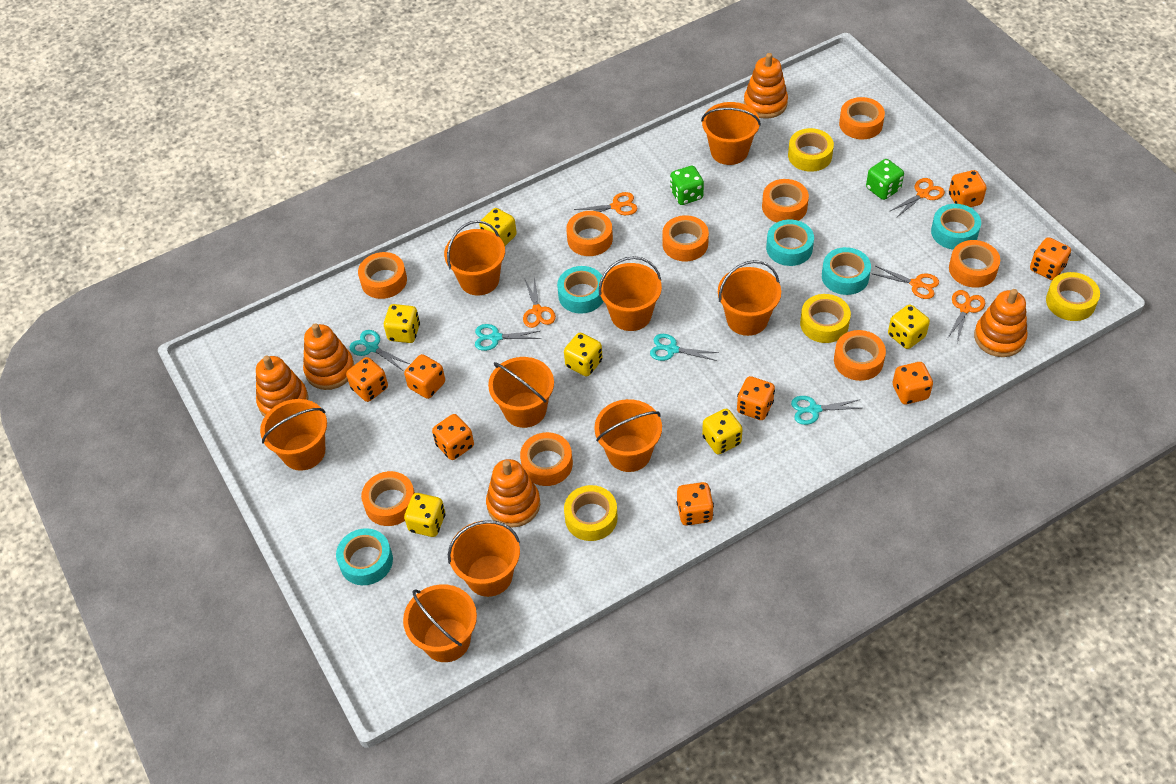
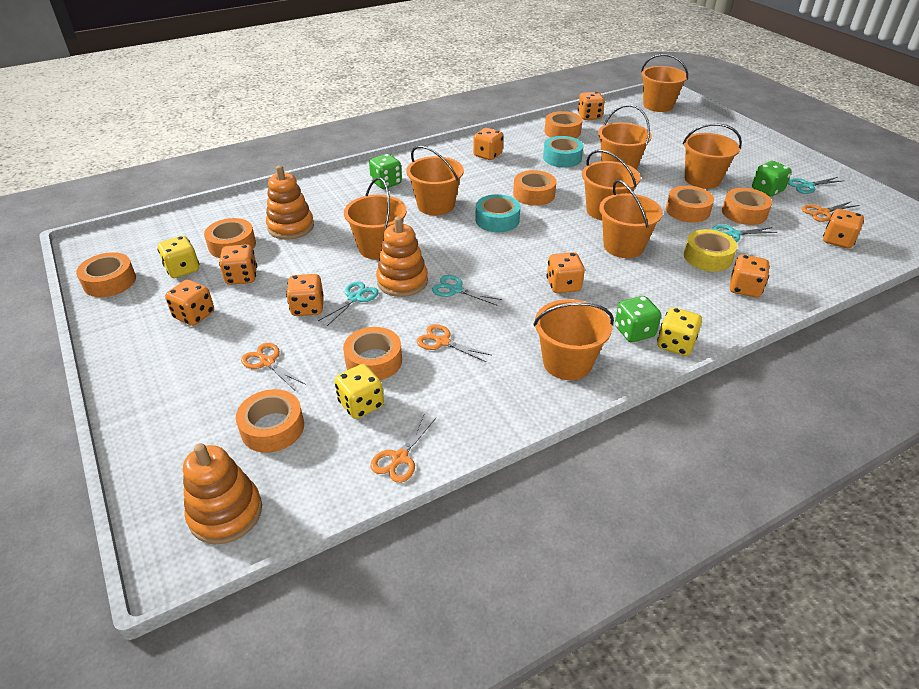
green dice: 2 -> 3
orange bucket: 9 -> 8
orange scissors: 5 -> 4
orange stacking toy: 5 -> 3
orange tape: 9 -> 8
turquoise tape: 5 -> 2
yellow dice: 6 -> 3
yellow tape: 4 -> 1

